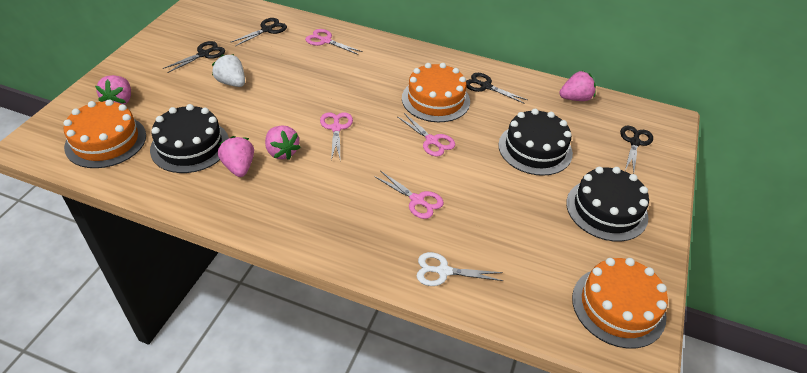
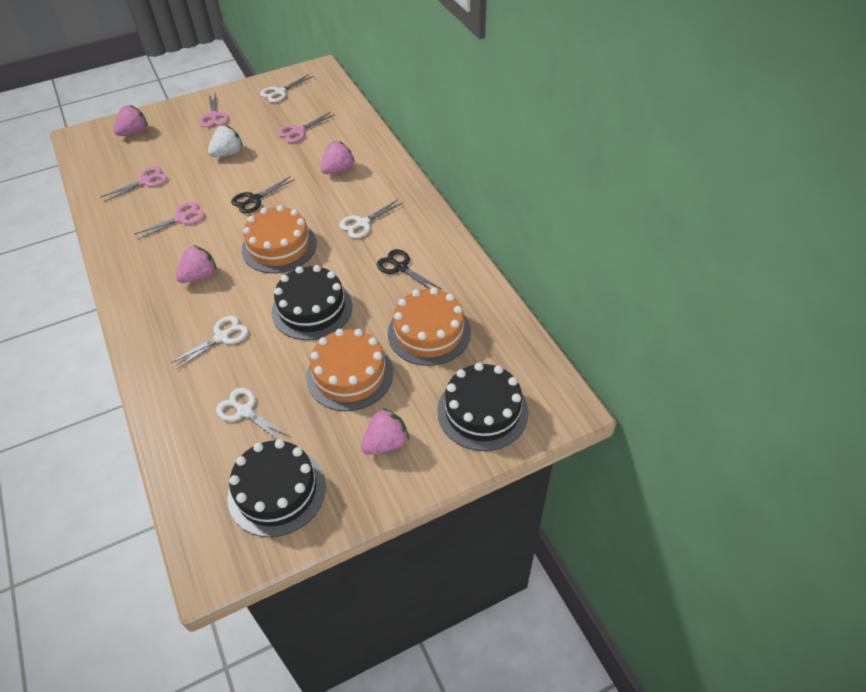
black scissors: 4 -> 2
white scissors: 1 -> 4

